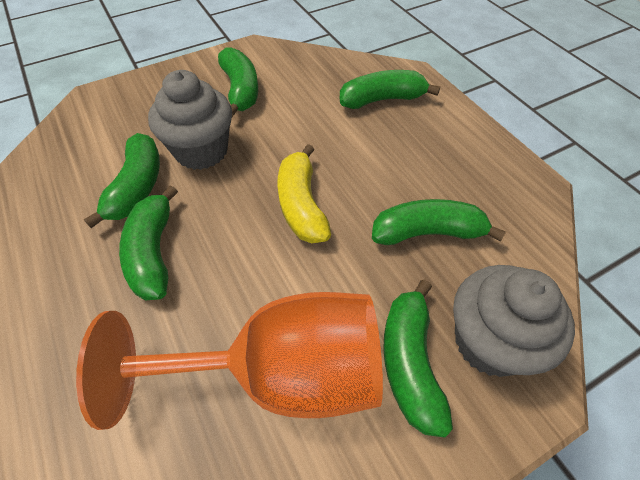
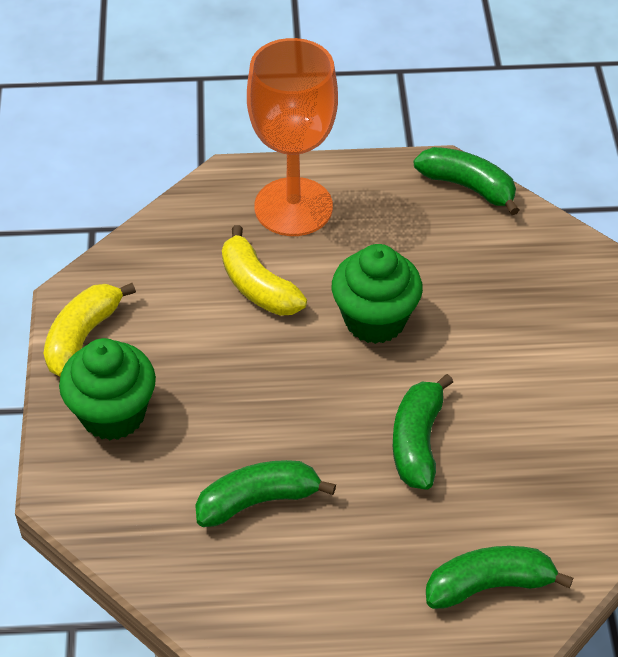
green banana: 6 -> 4
green cupcake: 0 -> 2
grey cupcake: 2 -> 0
yellow banana: 1 -> 2

